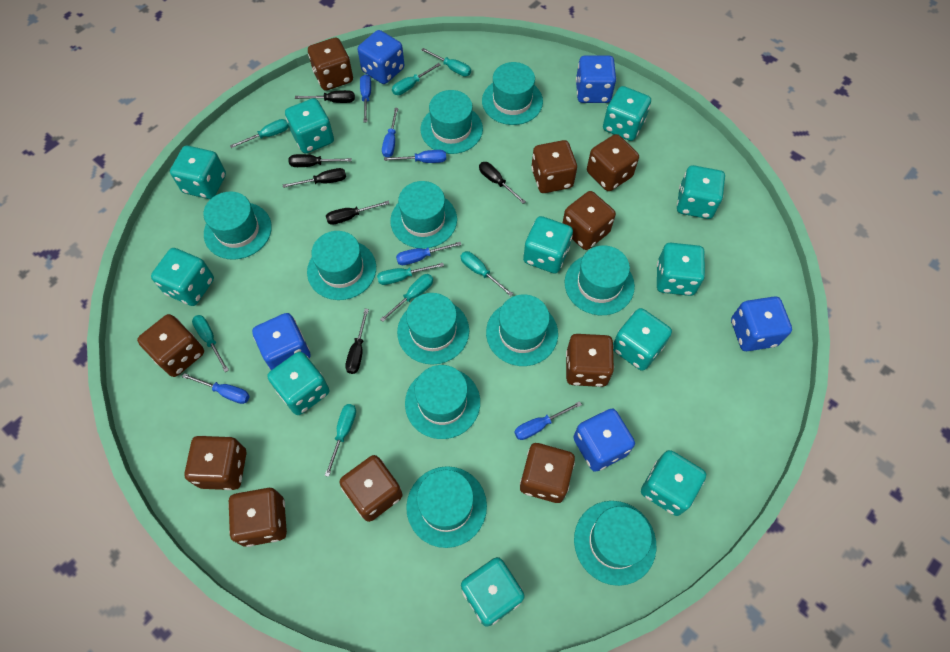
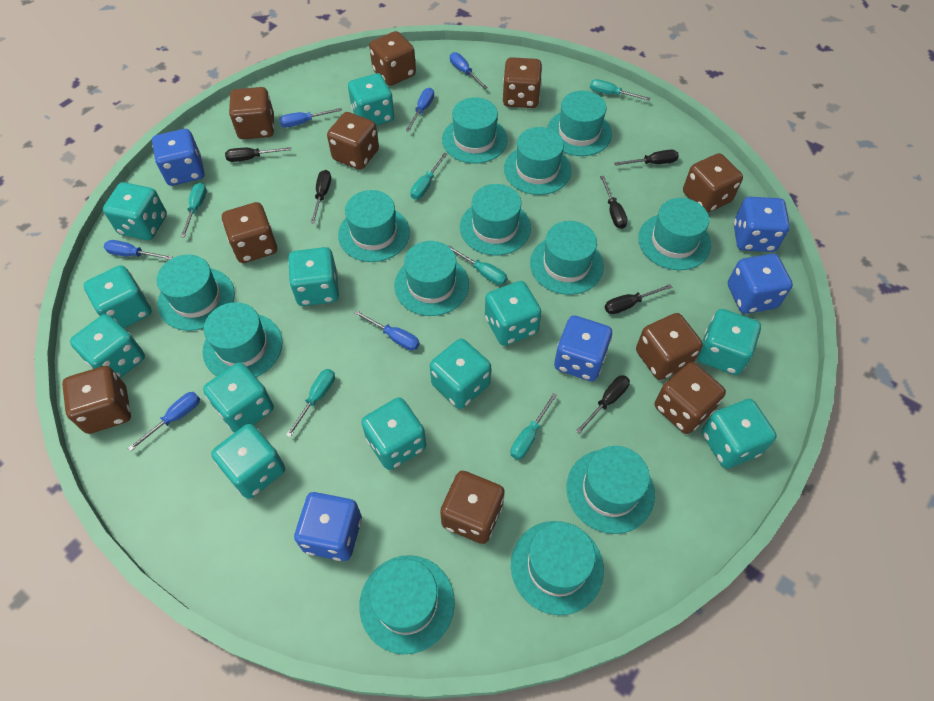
turquoise dice: 11 -> 12
turquoise hat: 11 -> 13
turquoise screwdriver: 8 -> 6

